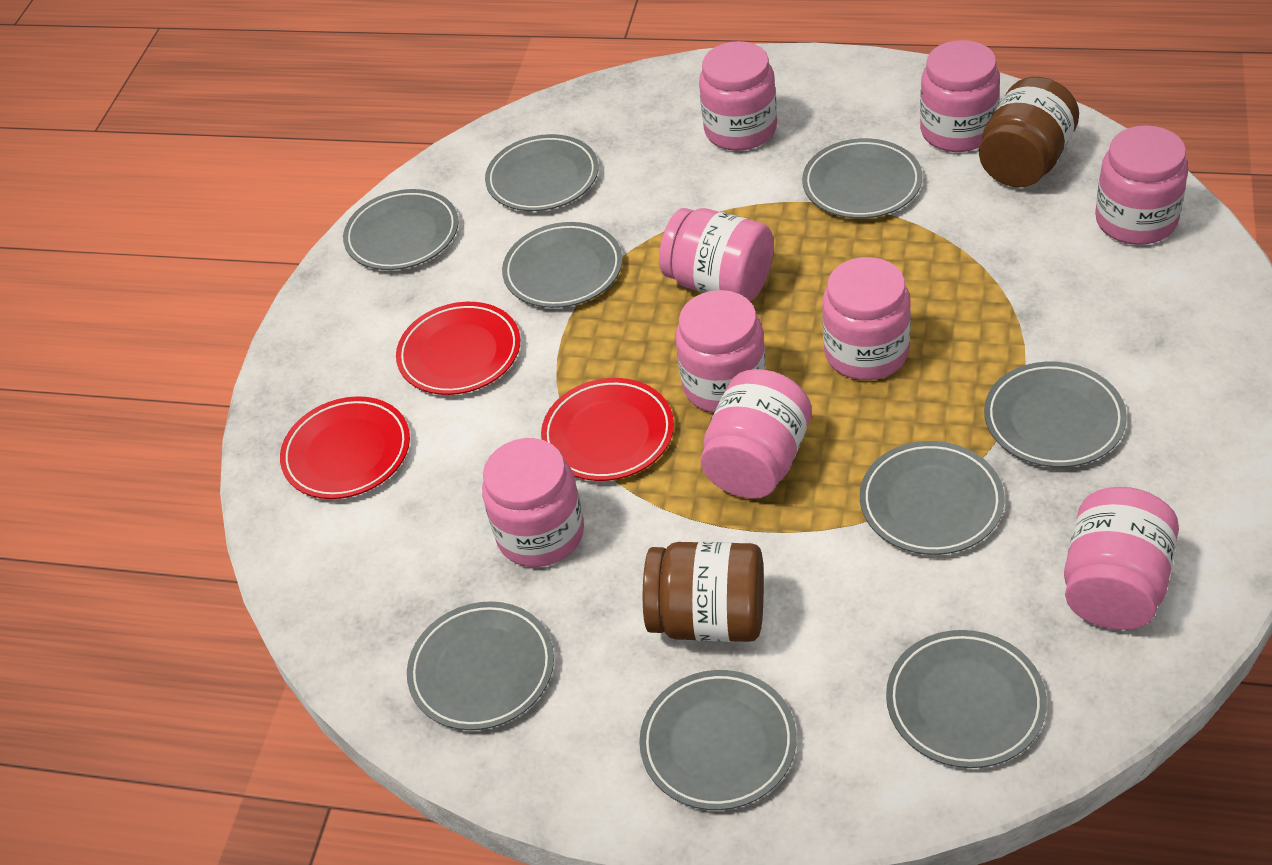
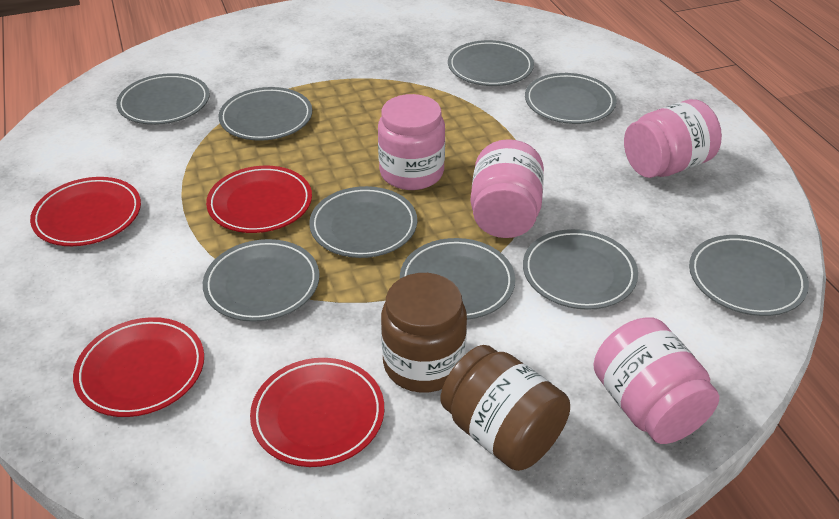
pink jar: 9 -> 4
red plate: 3 -> 4

